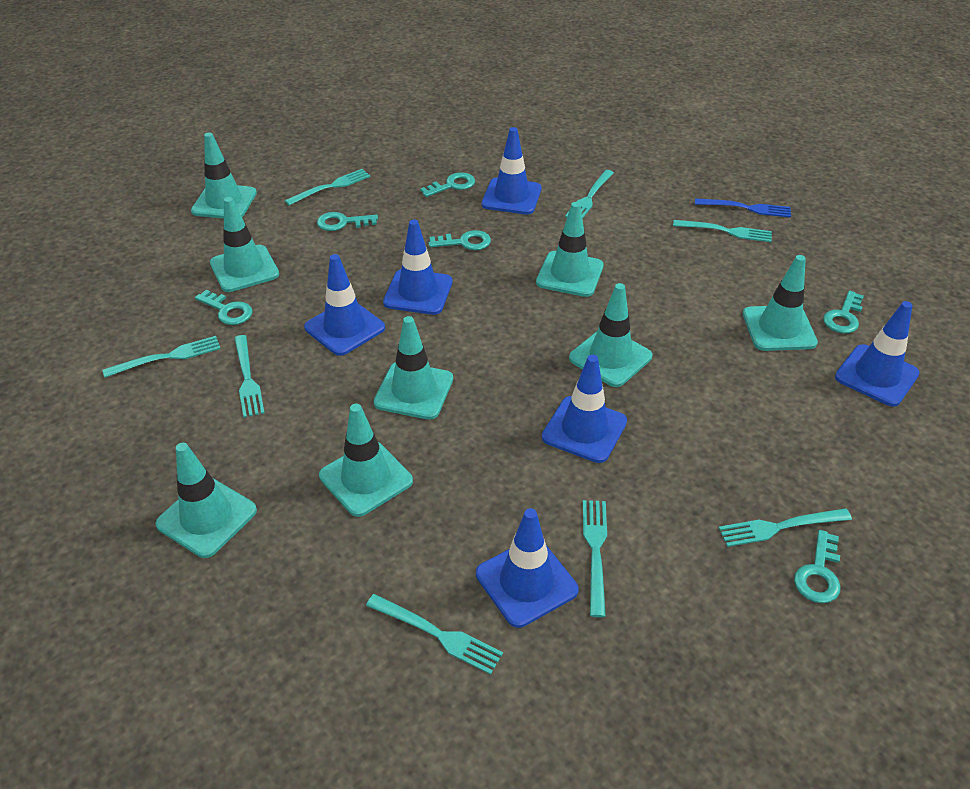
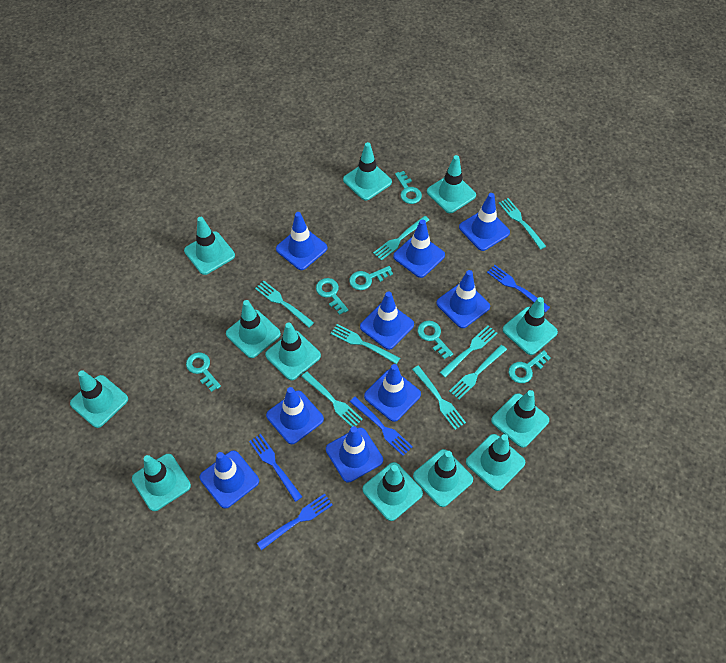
blue fork: 1 -> 4
blue traffic cone: 6 -> 9
turquoise traffic cone: 8 -> 12

